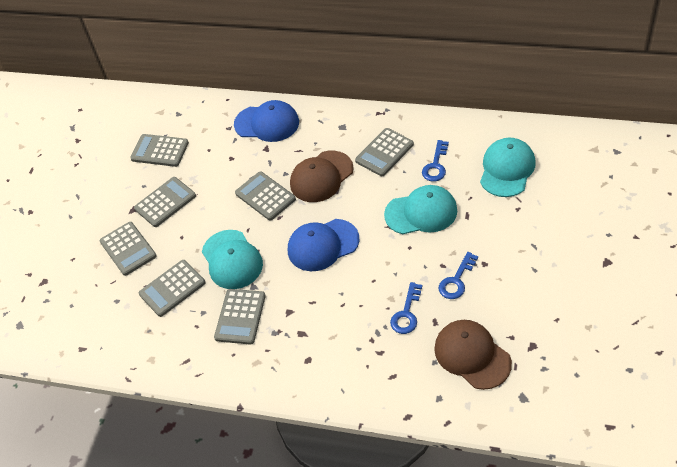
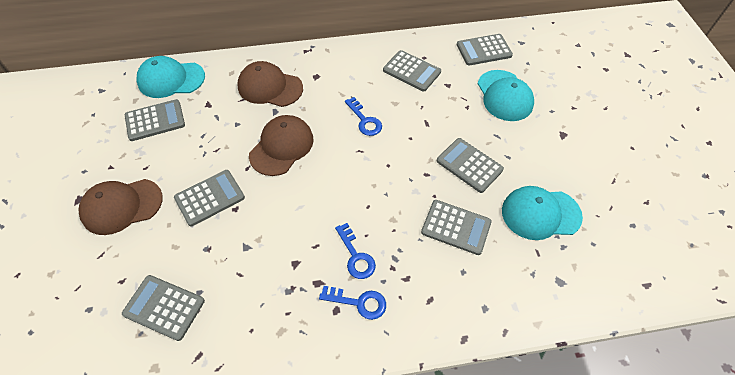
blue cap: 2 -> 0
brown cap: 2 -> 3

